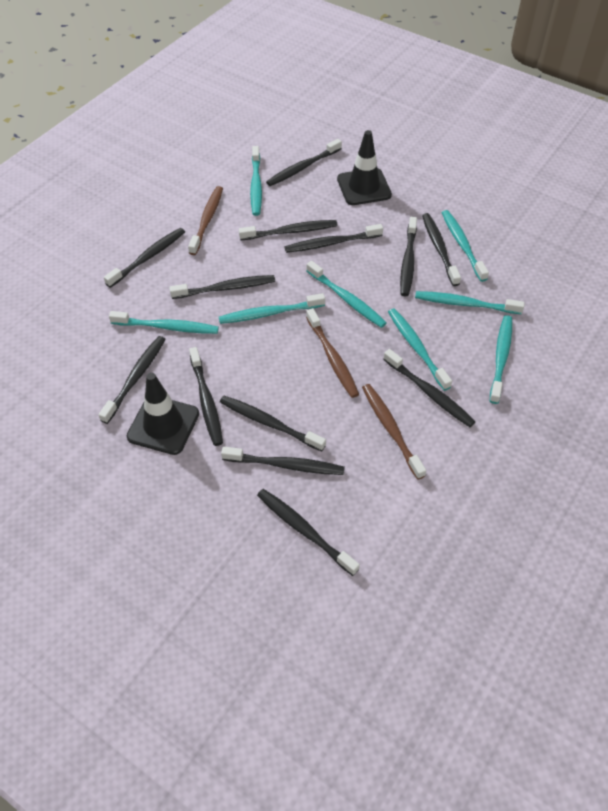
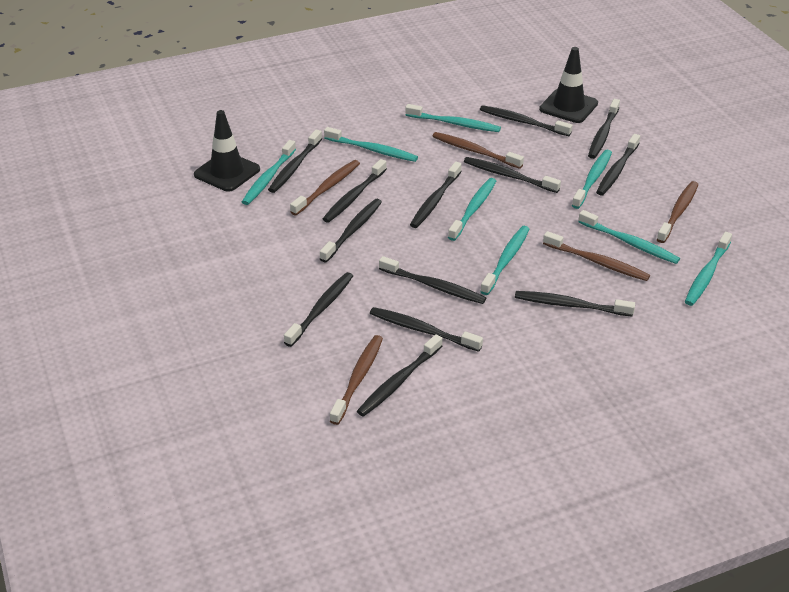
brown toothbrush: 3 -> 5

